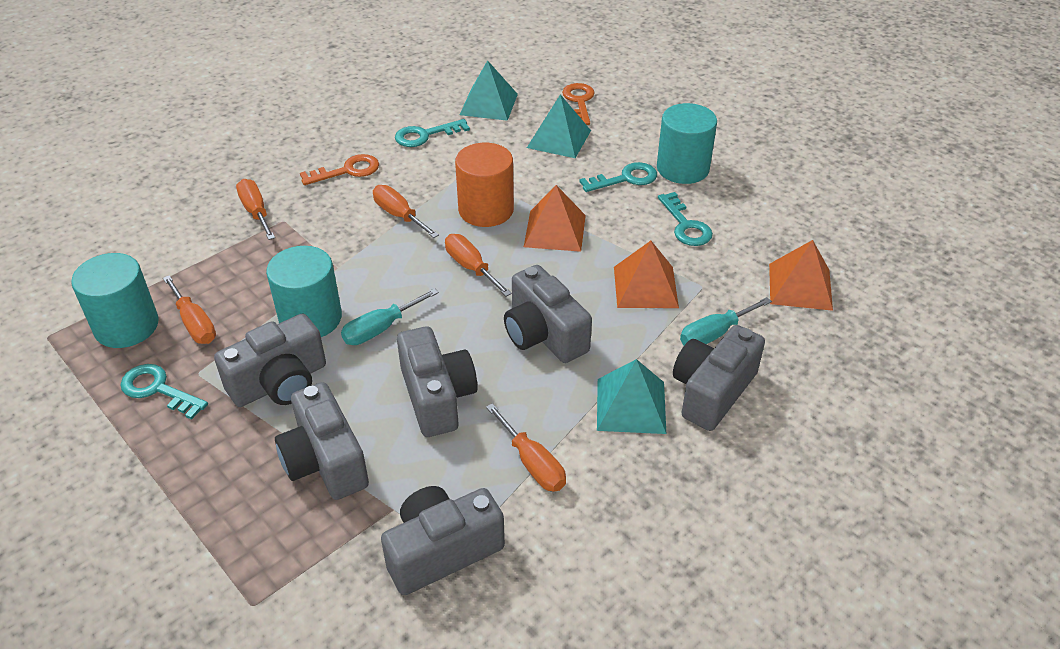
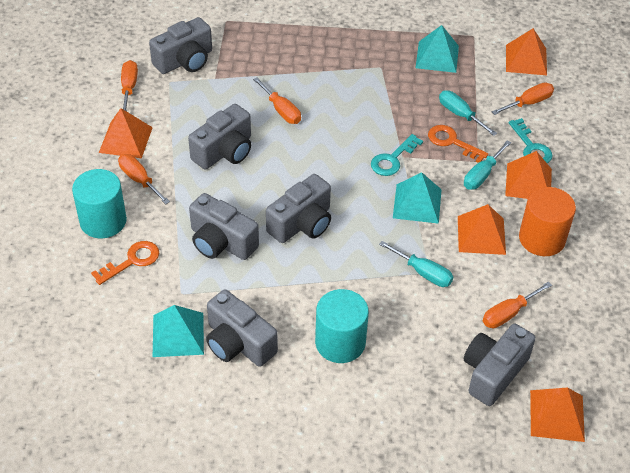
orange pyramid: 3 -> 5
turquoise cylinder: 3 -> 2
turquoise key: 4 -> 2
turquoise screwdriver: 2 -> 3

